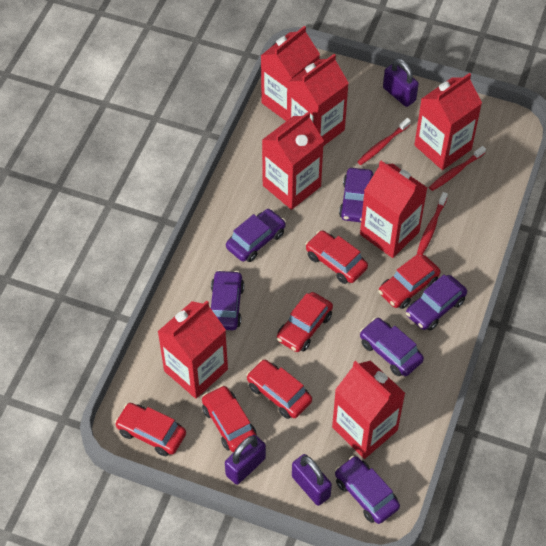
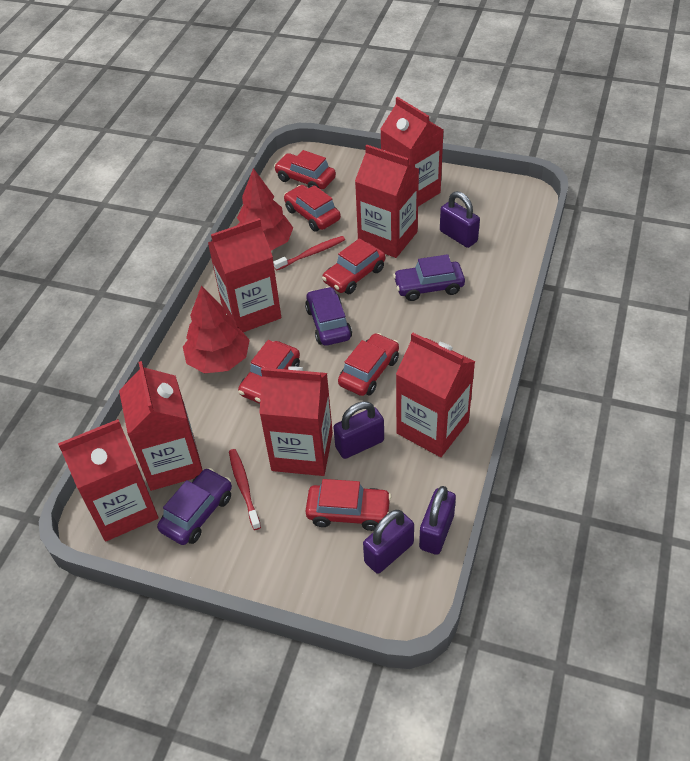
purple car: 6 -> 3
purple padlock: 3 -> 4
red toothbrush: 3 -> 2
red tree: 0 -> 2

